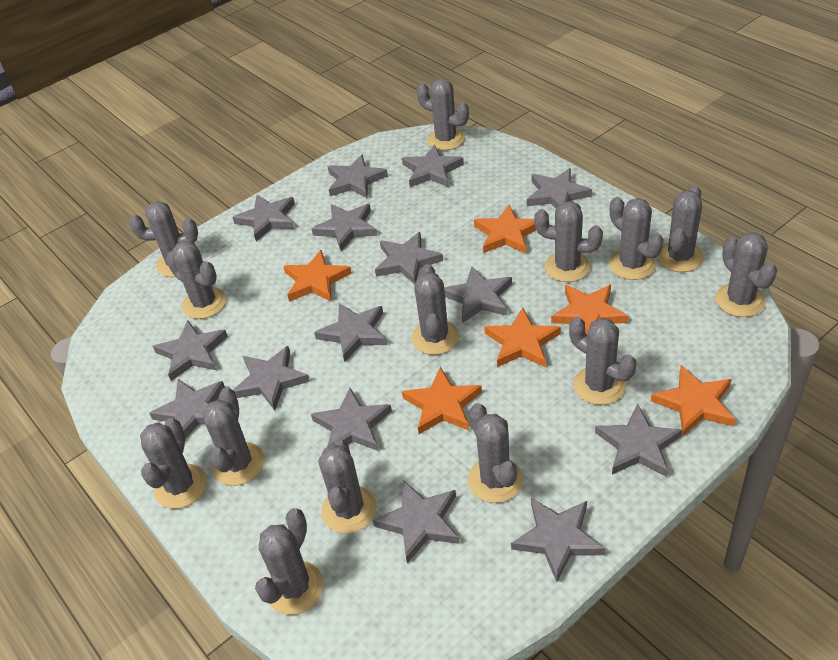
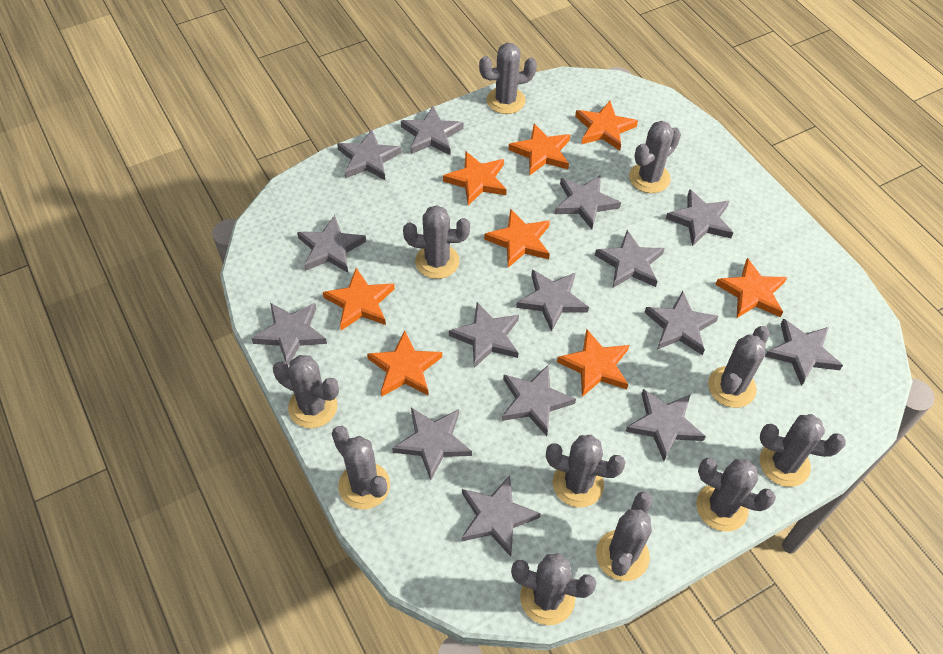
grey cactus: 14 -> 11
orange star: 6 -> 8

